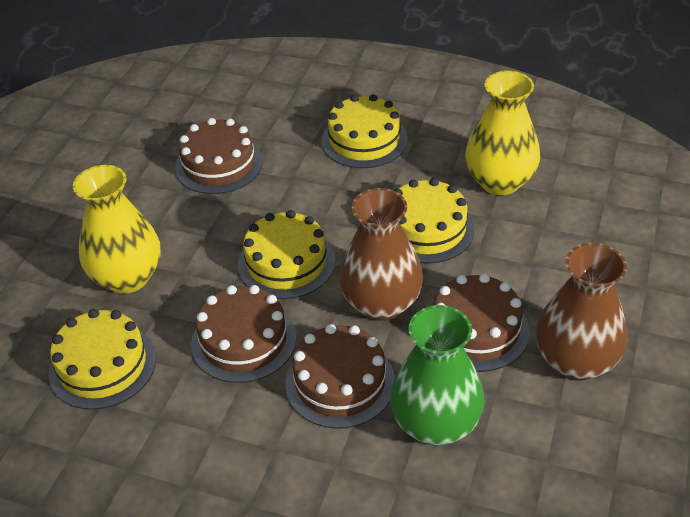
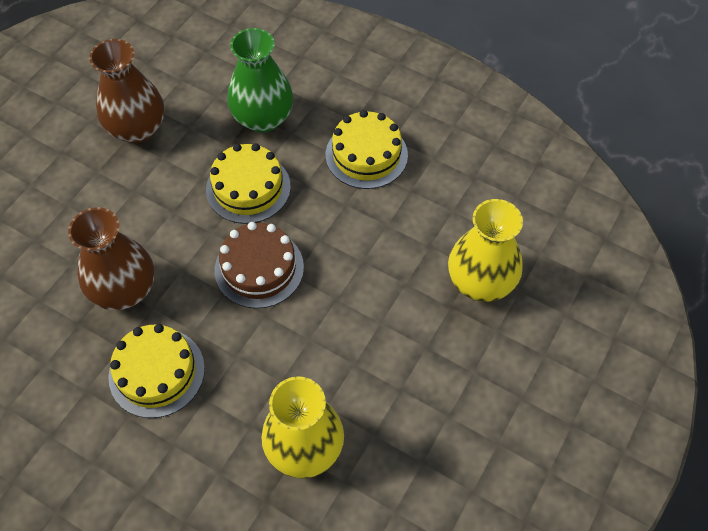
brown cake: 4 -> 1
yellow cake: 4 -> 3

